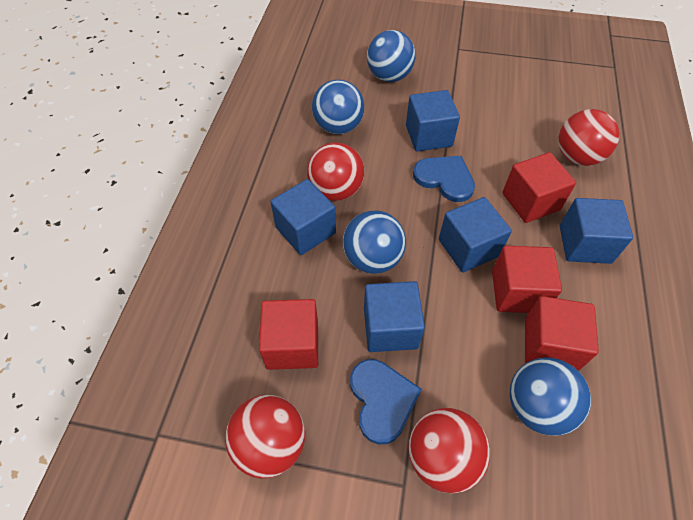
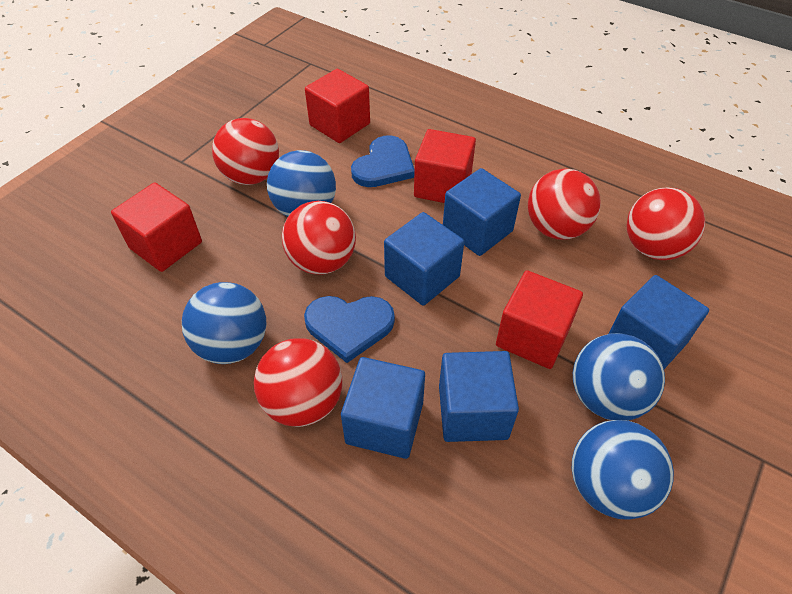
red ball: 4 -> 5

